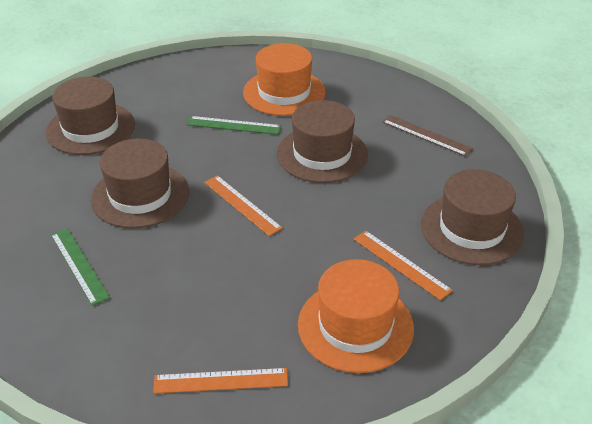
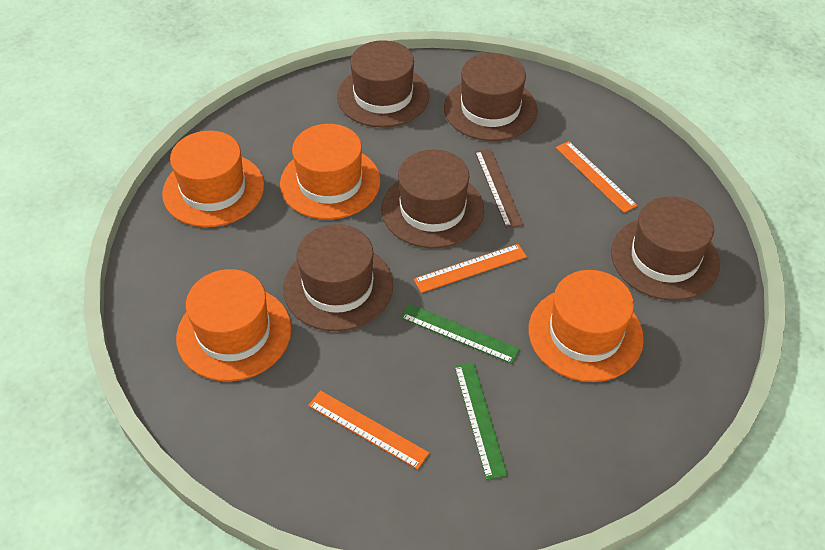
brown hat: 4 -> 5
orange hat: 2 -> 4

